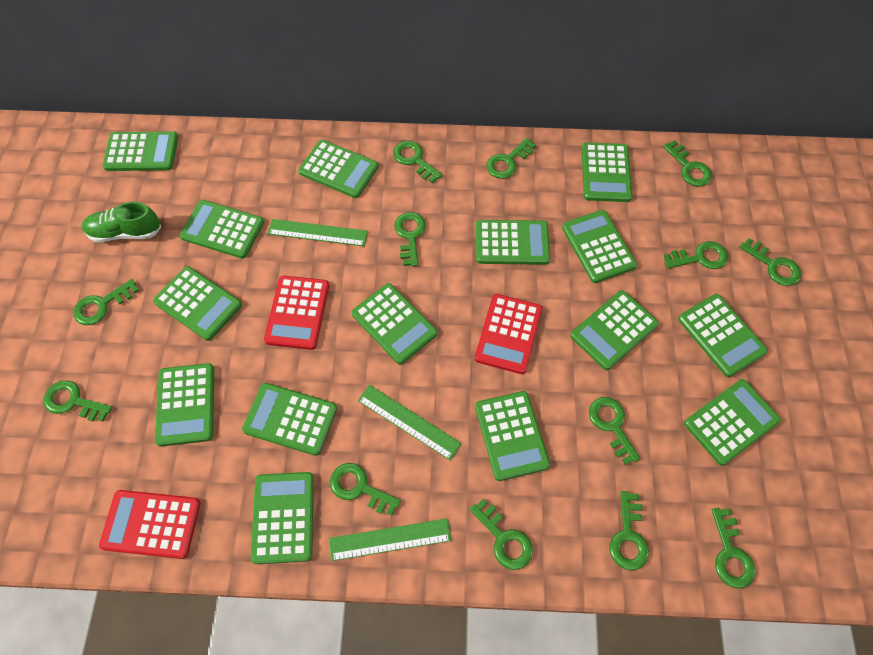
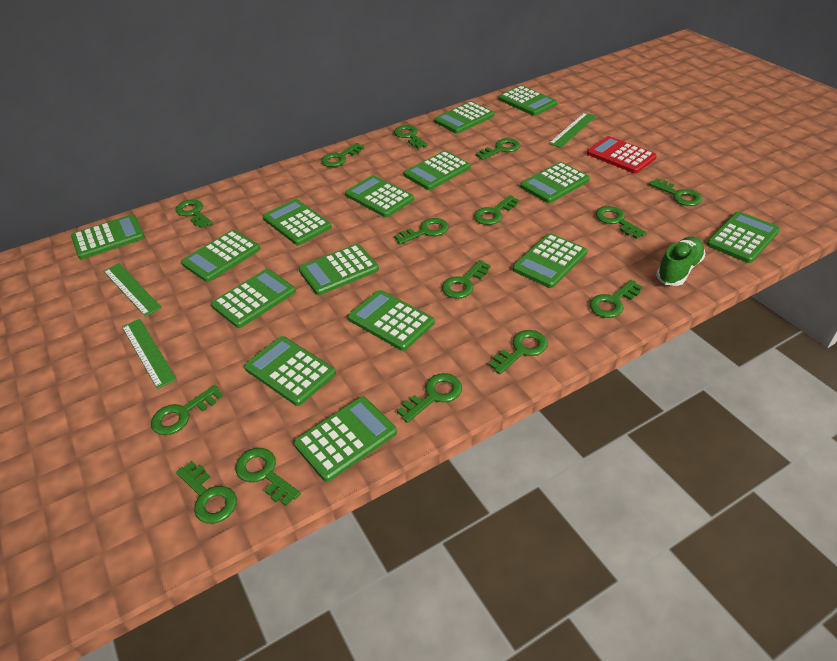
green key: 13 -> 15
red calculator: 3 -> 1

